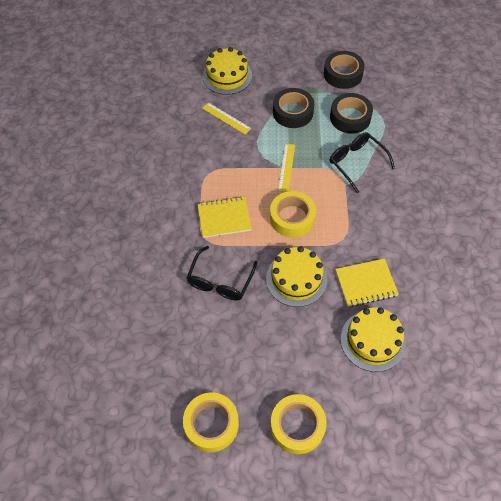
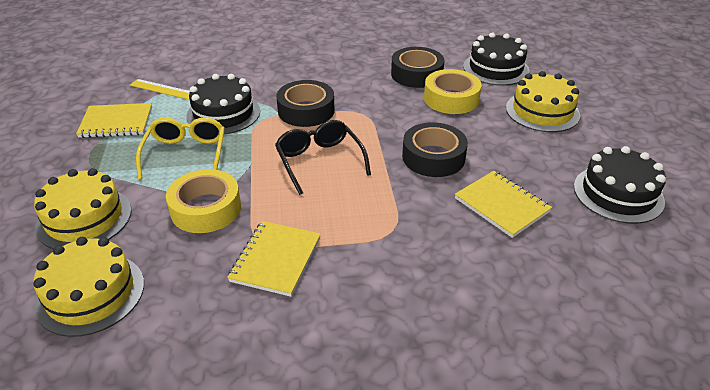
black cake: 0 -> 3
black glasses: 2 -> 1
yellow glasses: 0 -> 1
yellow notebook: 2 -> 3
yellow ruler: 2 -> 1
yellow tape: 3 -> 2

